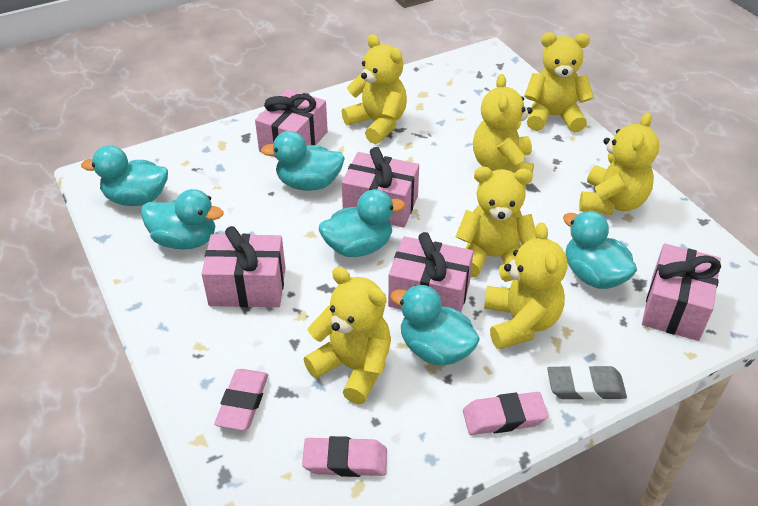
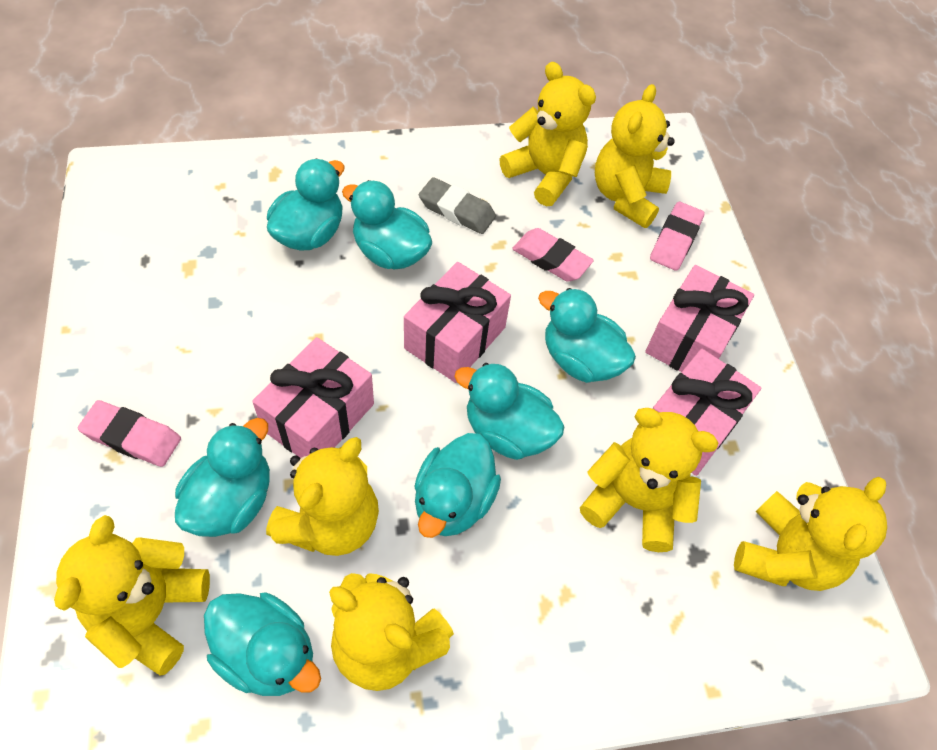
pink gift: 5 -> 4
turquoise duck: 6 -> 7

